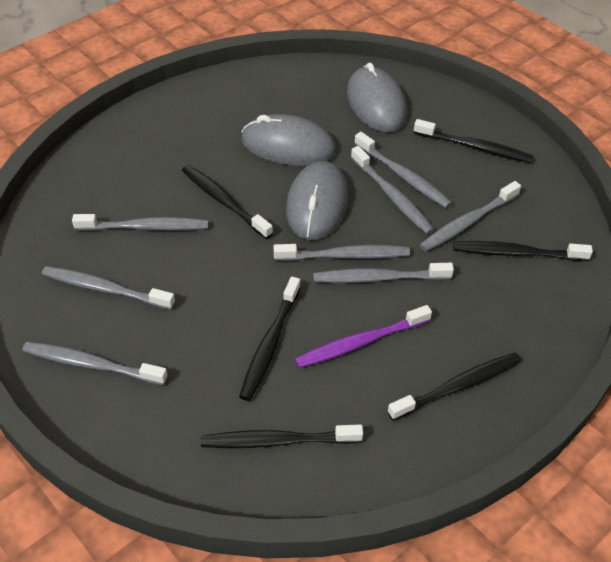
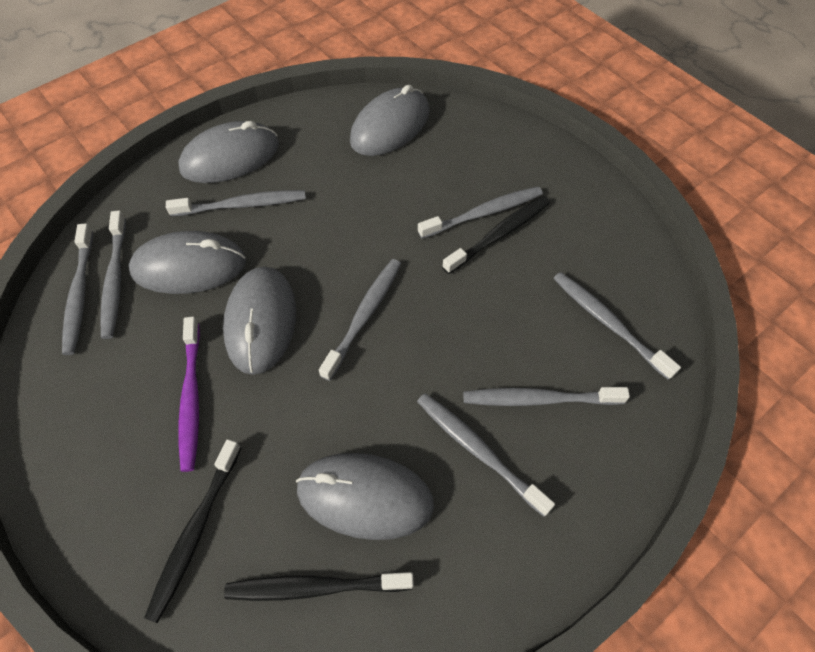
black toothbrush: 6 -> 3
grey mouse: 3 -> 5

